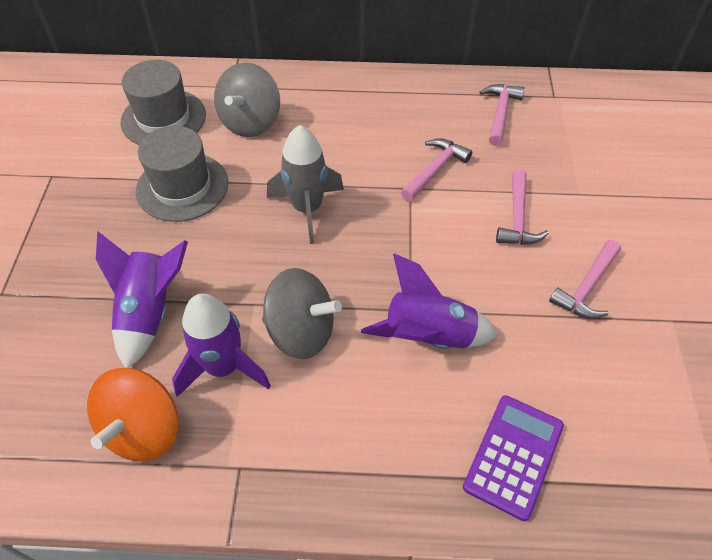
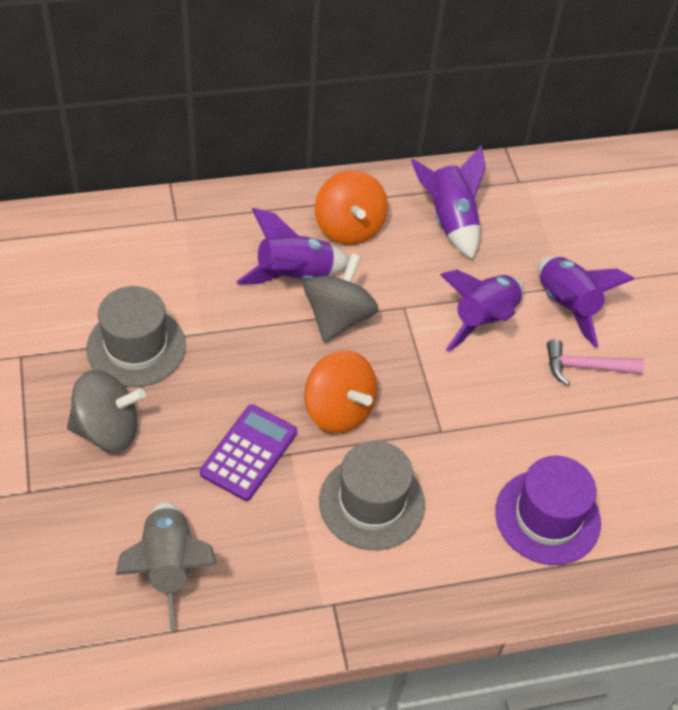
orange spinning top: 1 -> 2
pink hammer: 4 -> 1
purple hat: 0 -> 1
purple rocket: 3 -> 4

